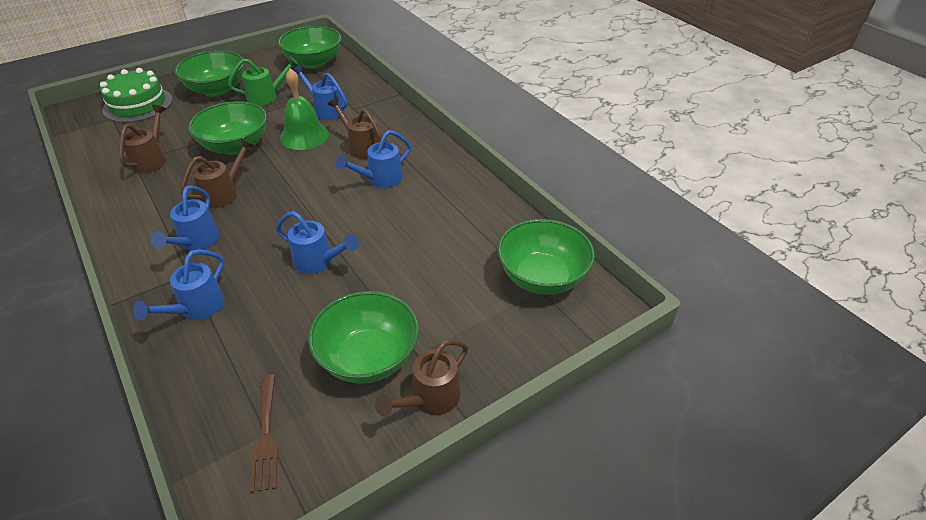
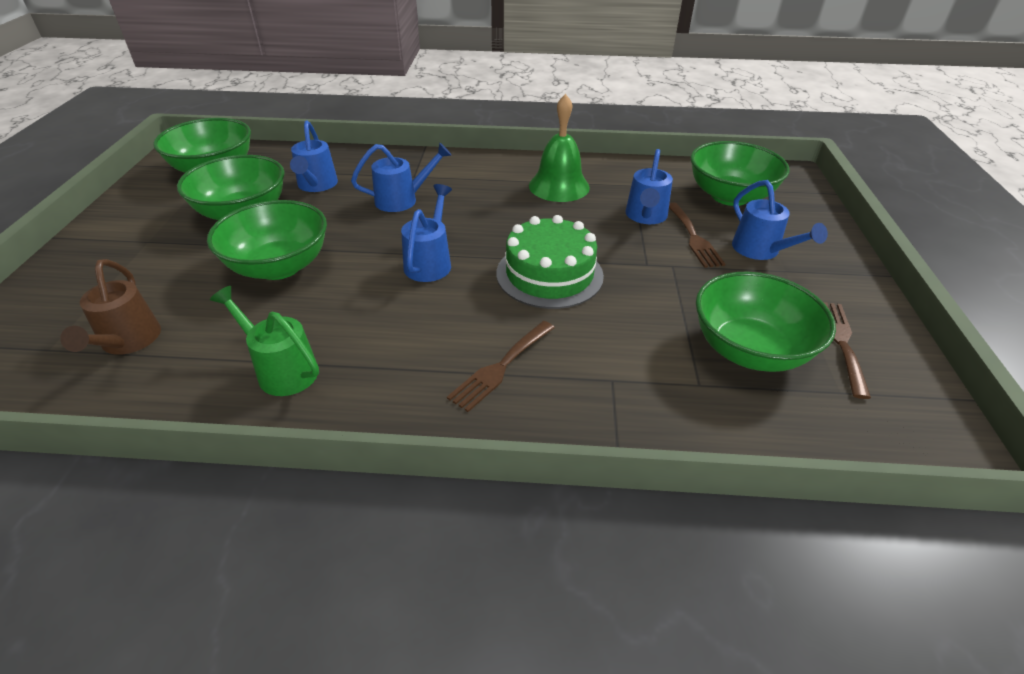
brown fork: 1 -> 3
brown watering can: 4 -> 1

